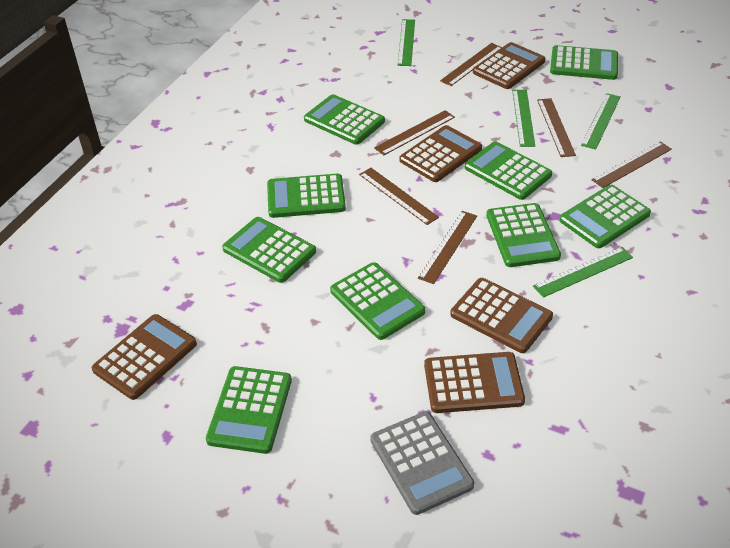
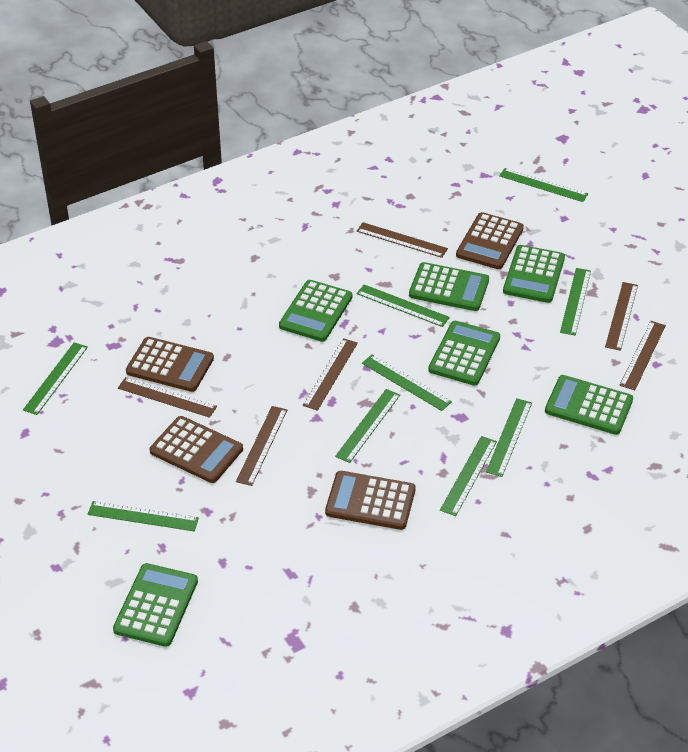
brown calculator: 5 -> 4
green calculator: 9 -> 6
green ruler: 4 -> 9
grey calculator: 1 -> 0

